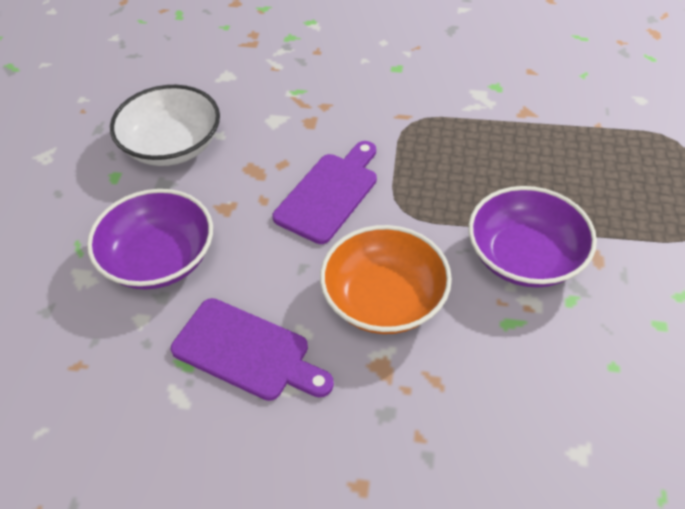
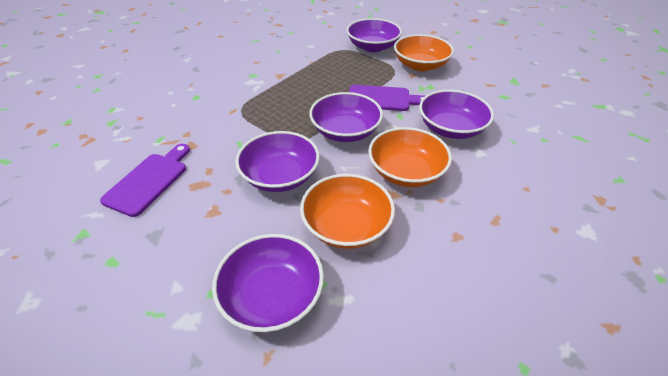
orange bowl: 1 -> 3
purple bowl: 2 -> 5
white bowl: 1 -> 0

